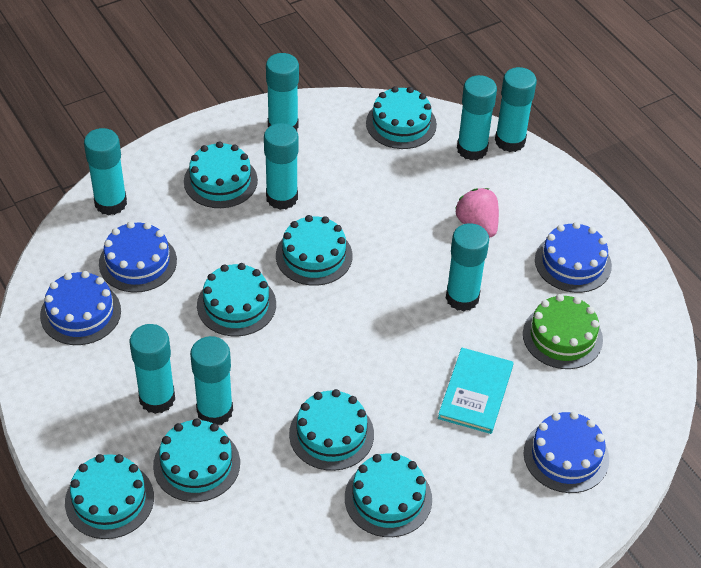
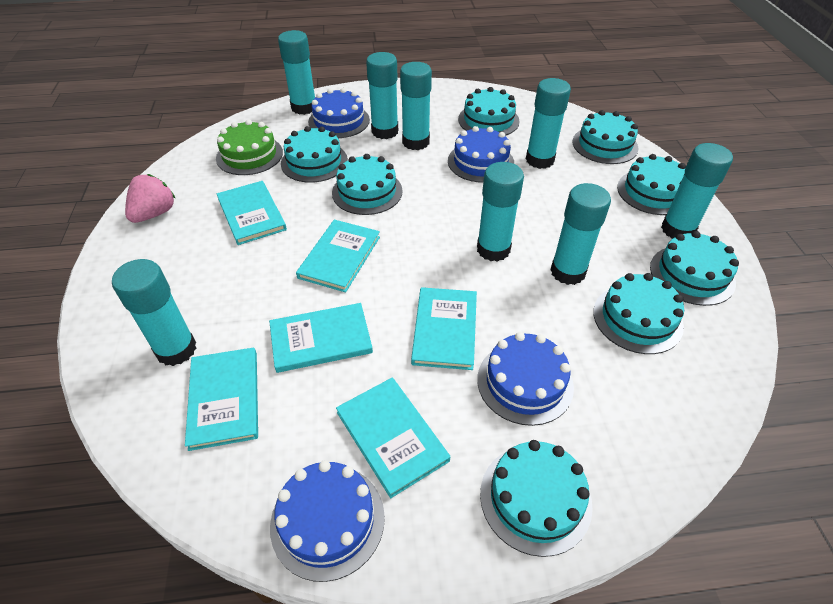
turquoise book: 1 -> 6

